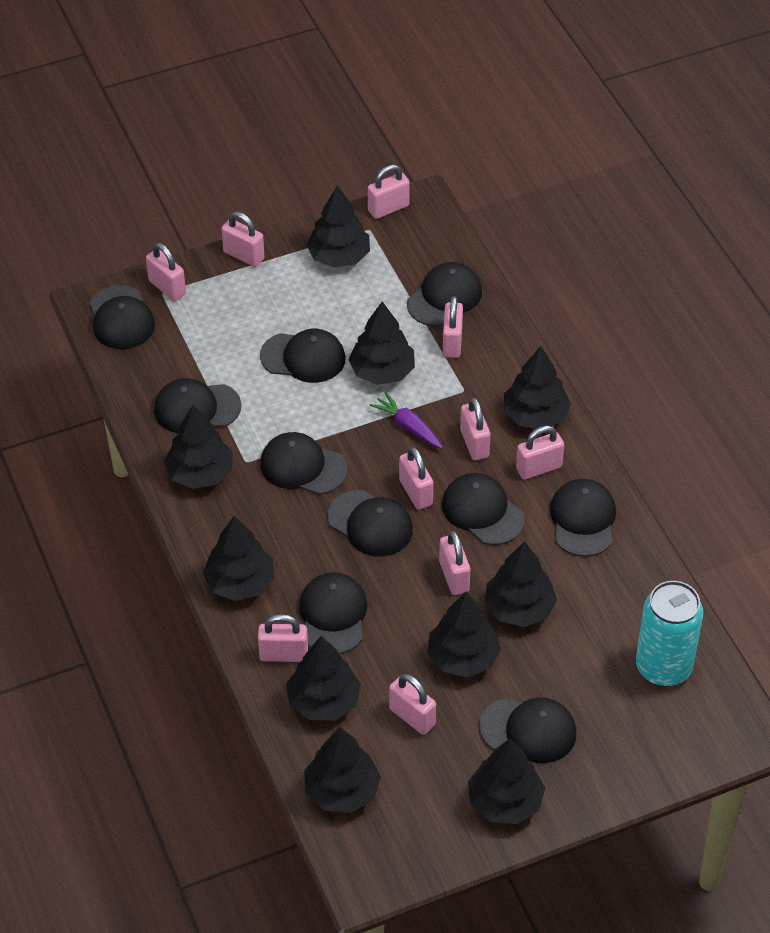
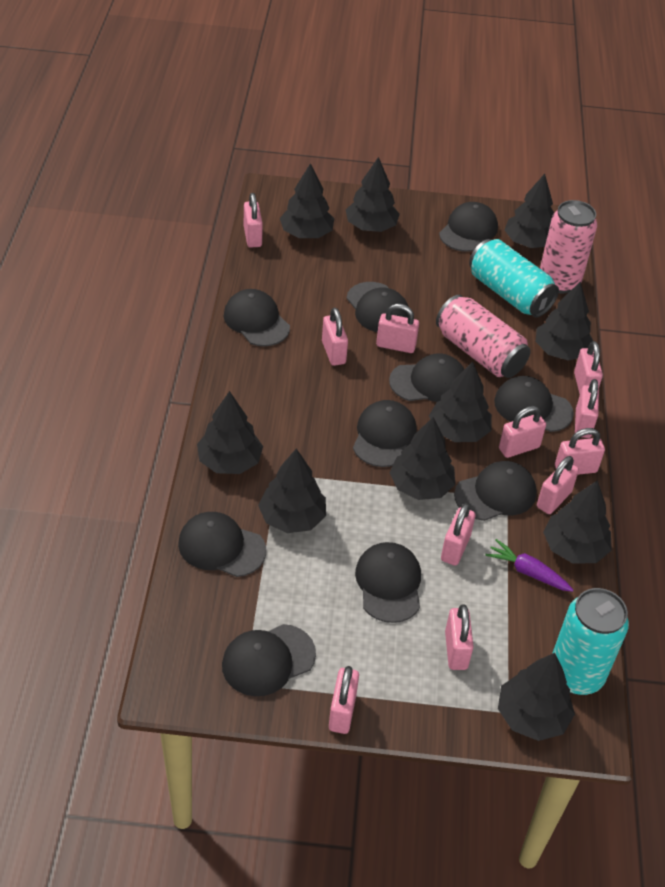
pink can: 0 -> 2
pink padlock: 10 -> 11
turquoise can: 1 -> 2

